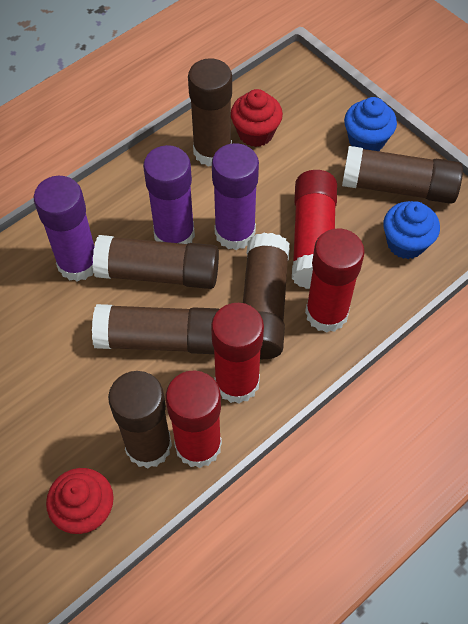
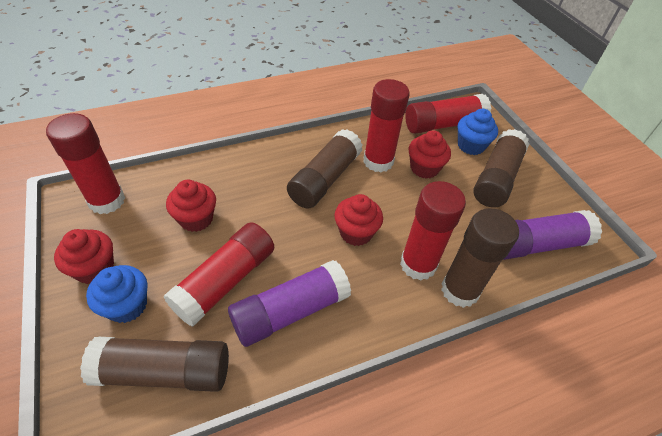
brown glue stick: 6 -> 4
purple glue stick: 3 -> 2
red cupcake: 2 -> 4
red glue stick: 4 -> 5

